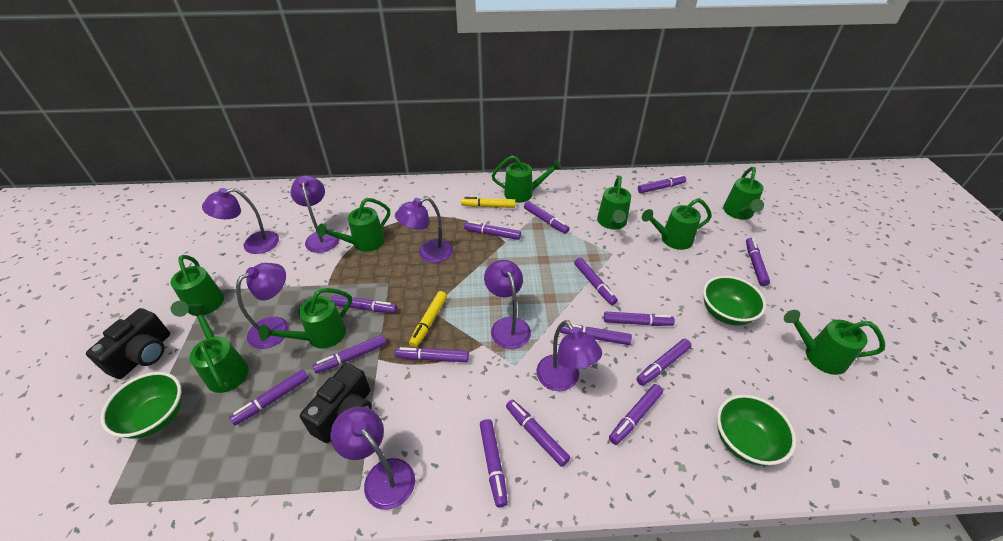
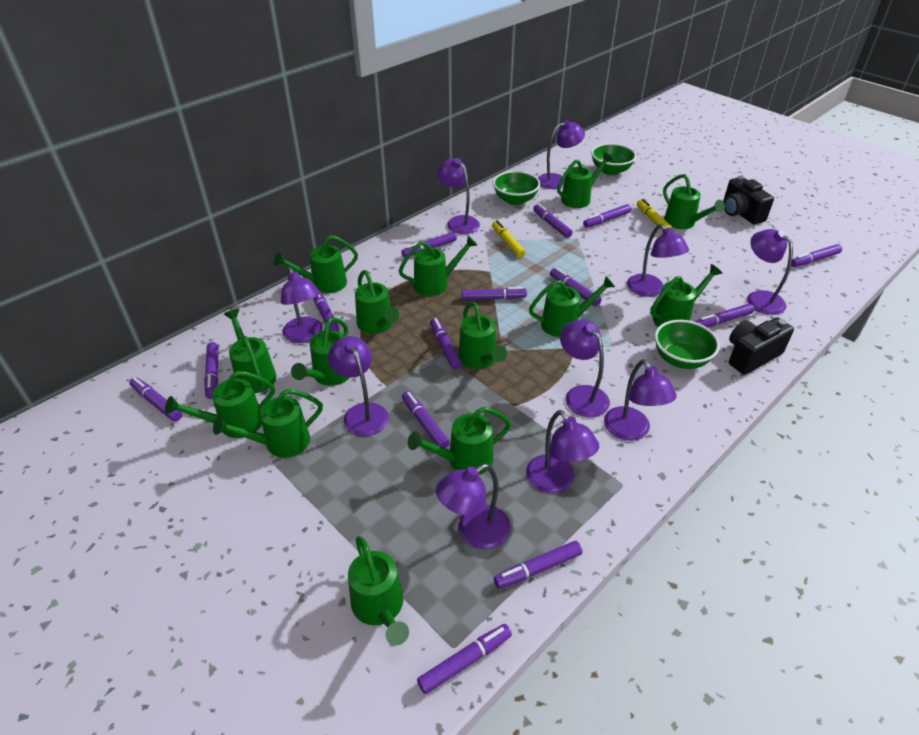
green watering can: 9 -> 14
purple lamp: 7 -> 10
purple marker: 15 -> 14

